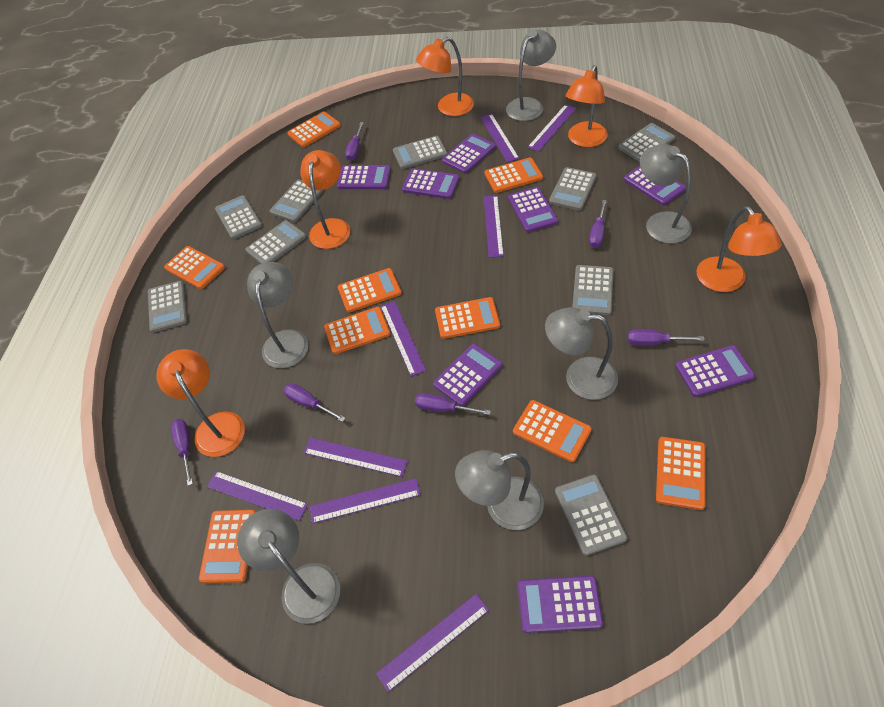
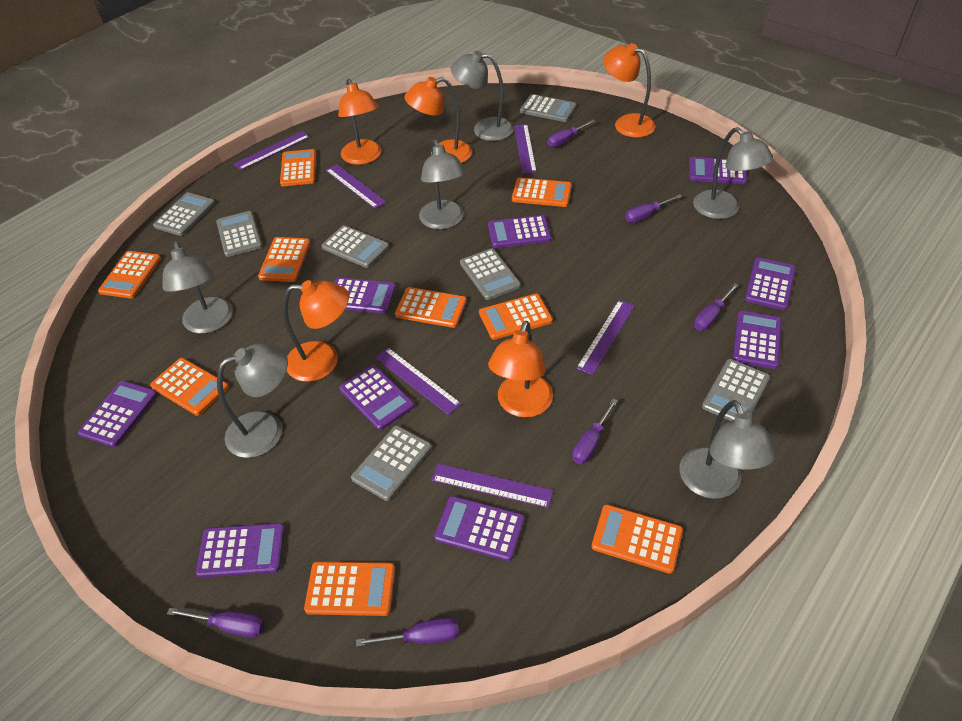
grey calculator: 9 -> 7
purple calculator: 8 -> 9
purple ruler: 8 -> 6

